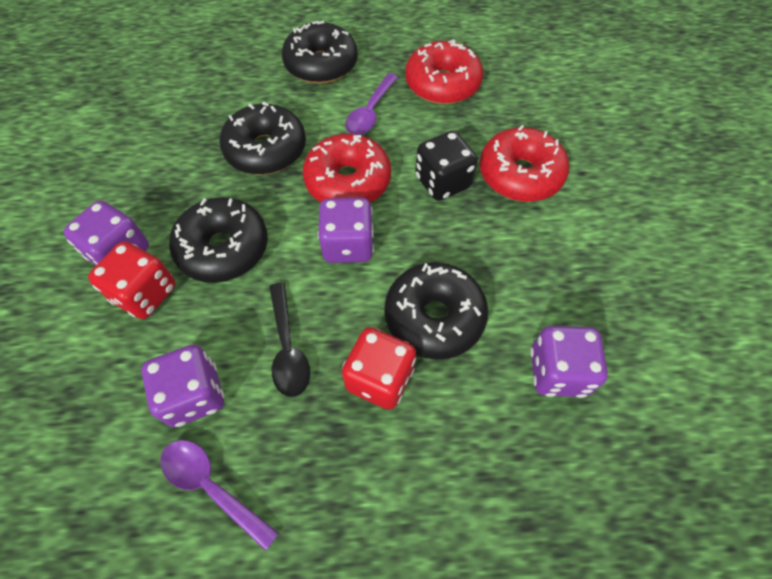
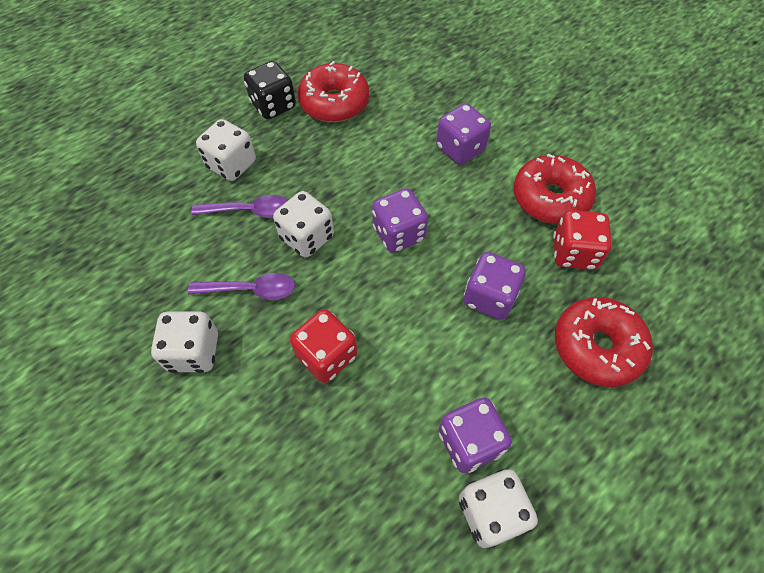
black donut: 4 -> 0
black spoon: 1 -> 0
white dice: 0 -> 4

